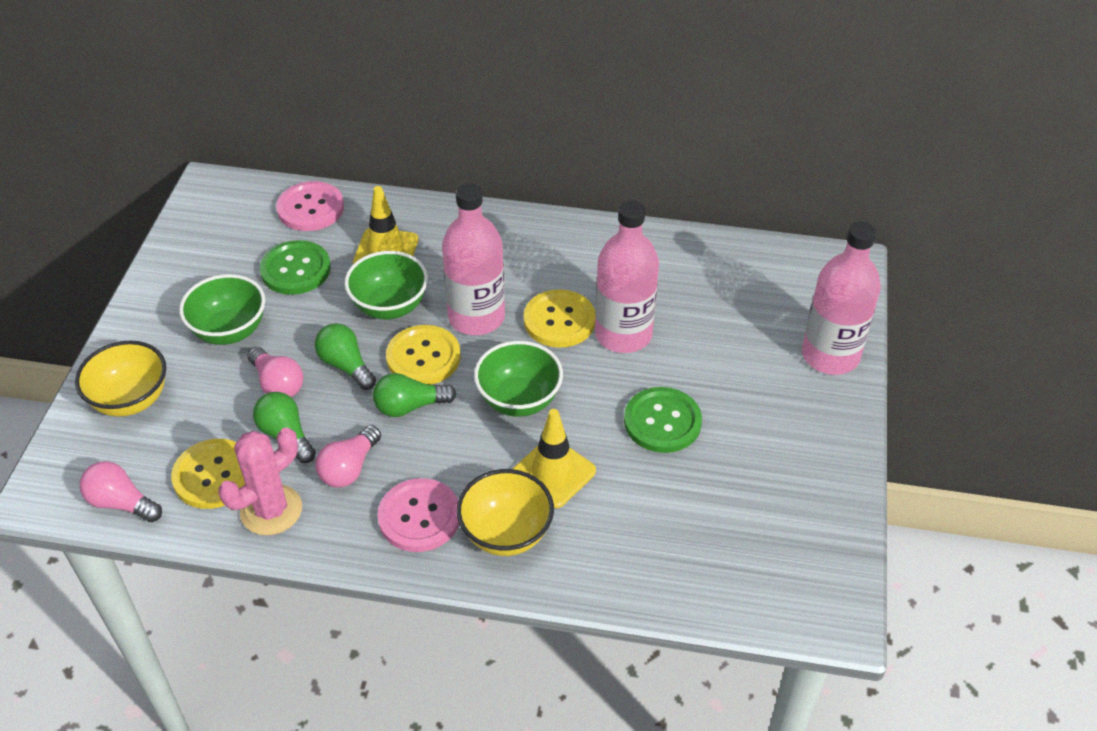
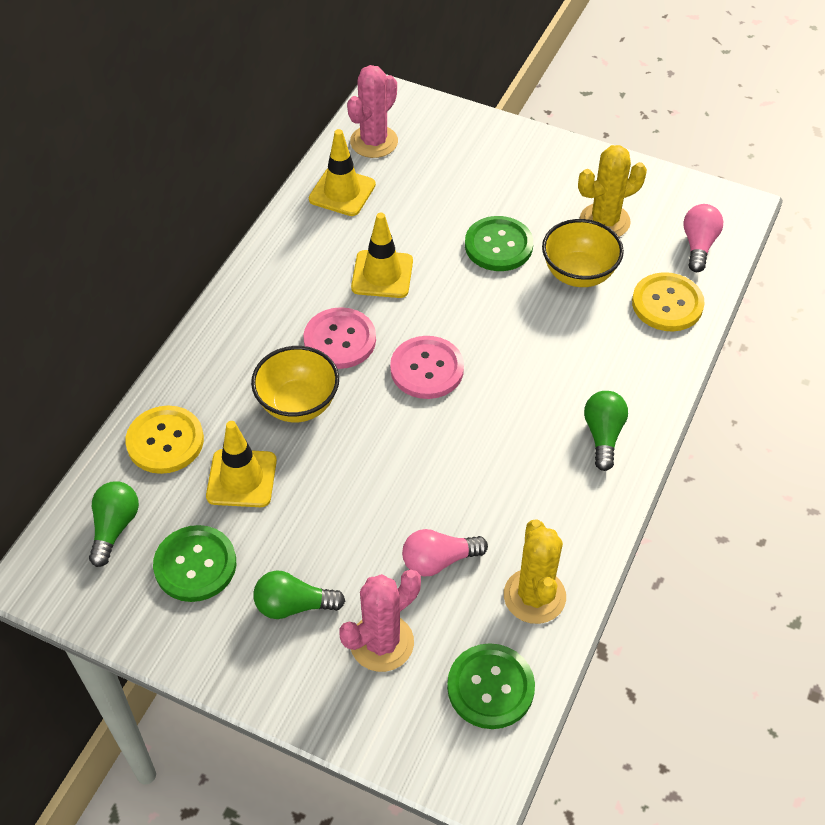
green bowl: 3 -> 0
green button: 2 -> 3
pink bottle: 3 -> 0
pink cactus: 1 -> 2
pink light bulb: 3 -> 2
yellow button: 3 -> 2
yellow cactus: 0 -> 2
yellow traffic cone: 2 -> 3

